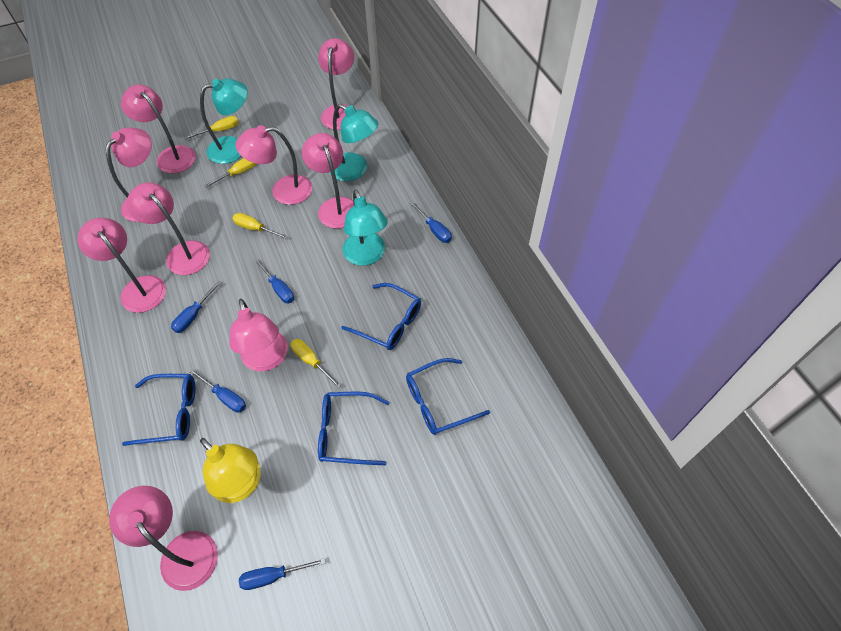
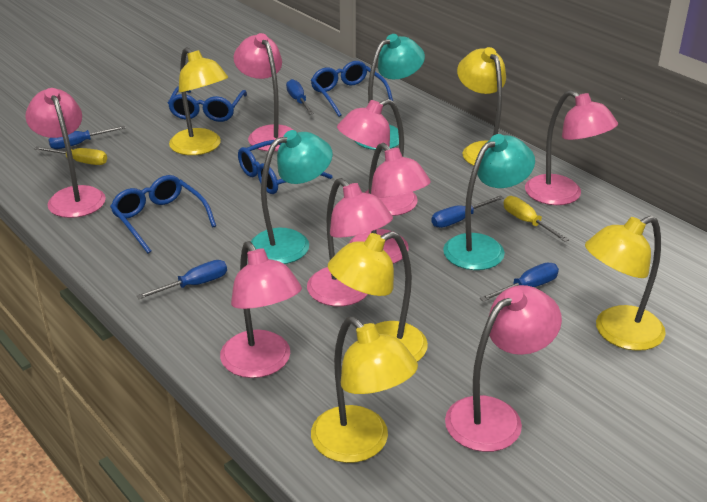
pink lamp: 9 -> 8
yellow lamp: 1 -> 5
yellow screwdriver: 4 -> 2

